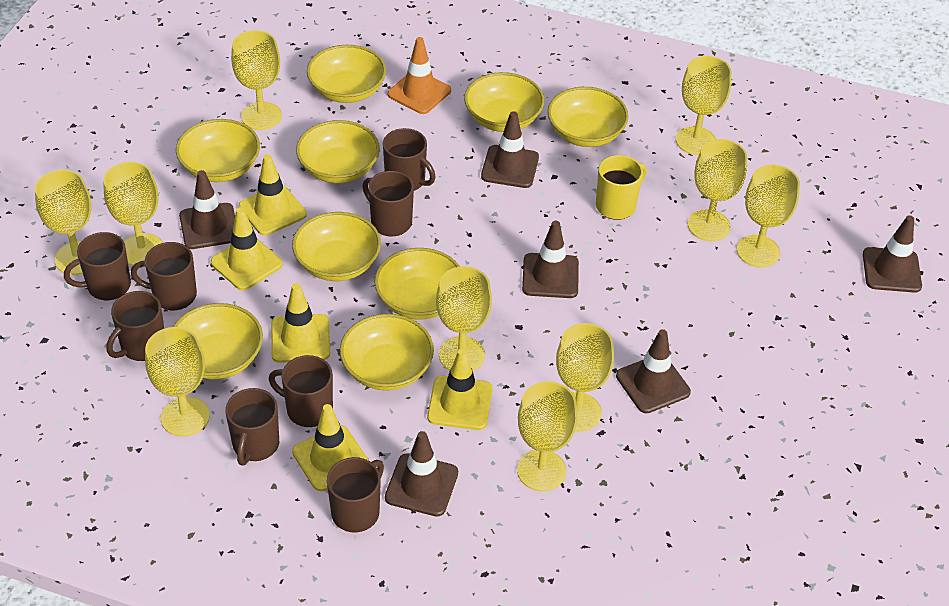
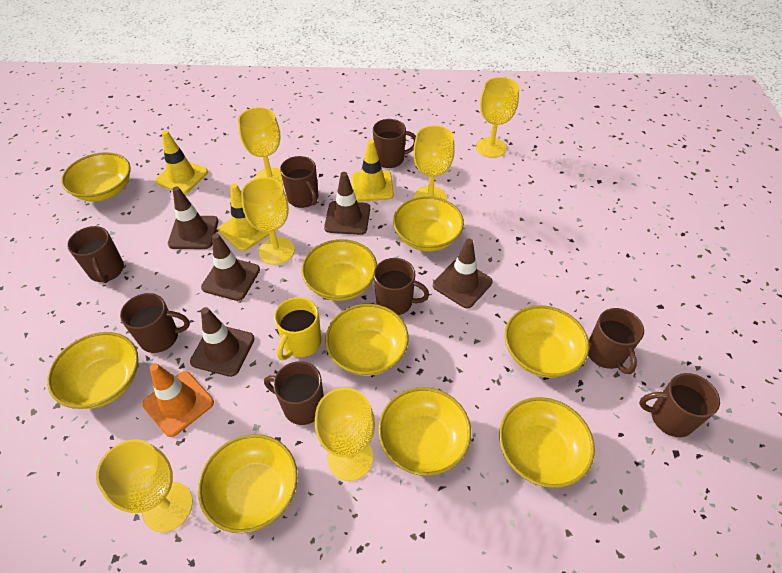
brown traffic cone: 6 -> 5
yellow goblet: 10 -> 6
yellow traffic cone: 5 -> 3

